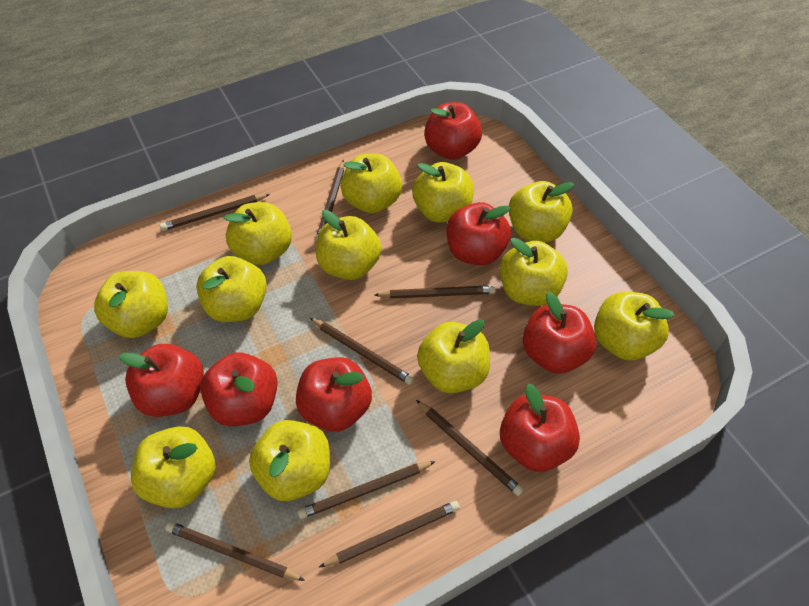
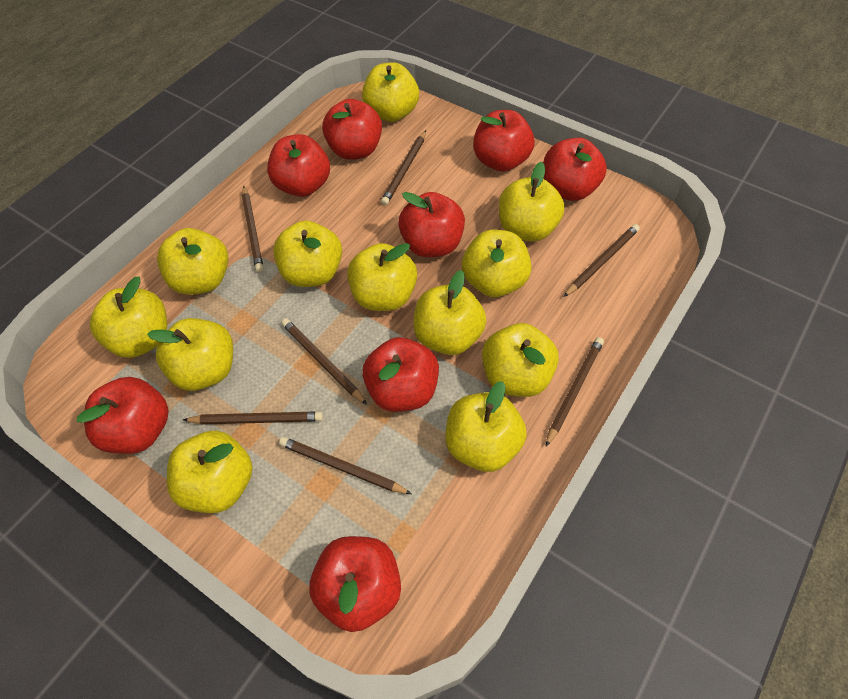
brown pencil: 8 -> 7
red apple: 7 -> 8

